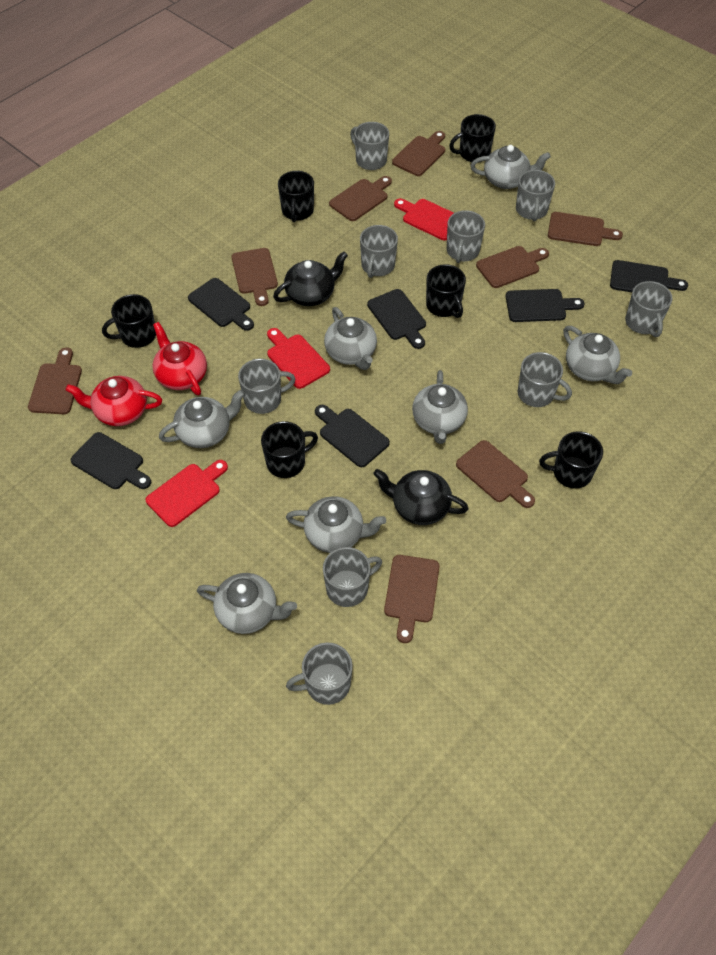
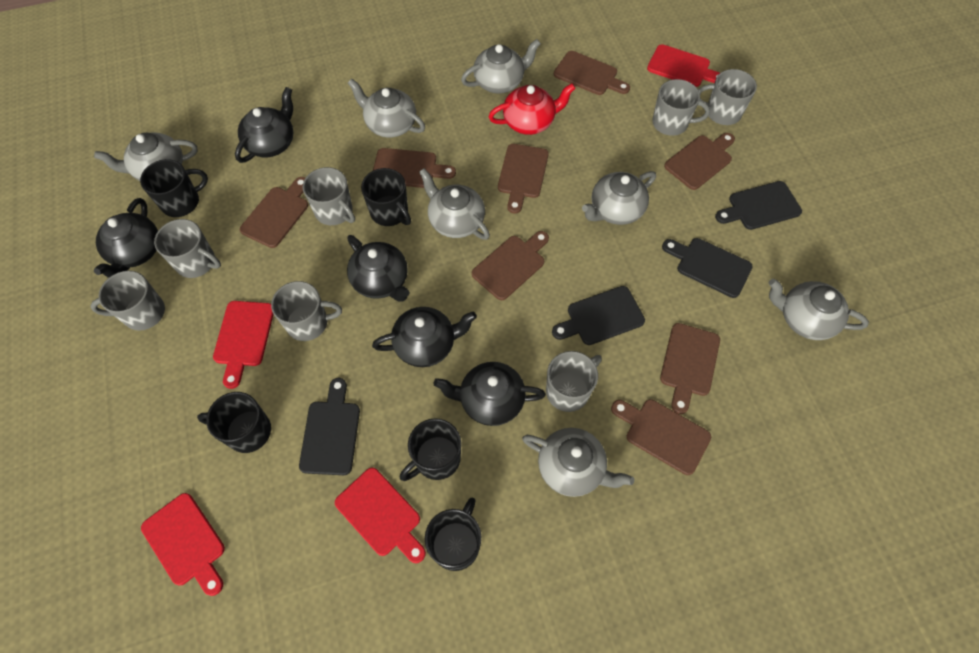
black cutting board: 6 -> 4
black mug: 6 -> 5
black teapot: 2 -> 5
grey mug: 9 -> 7
red cutting board: 3 -> 4
red teapot: 2 -> 1

